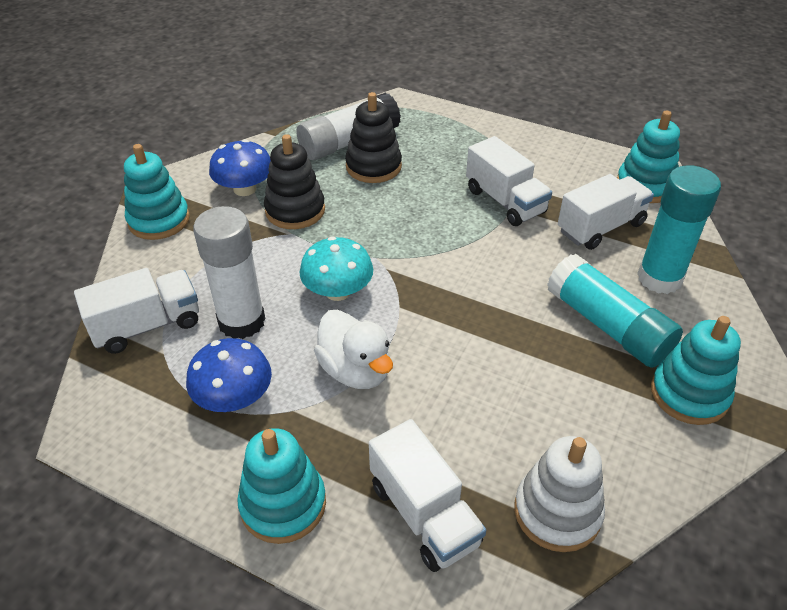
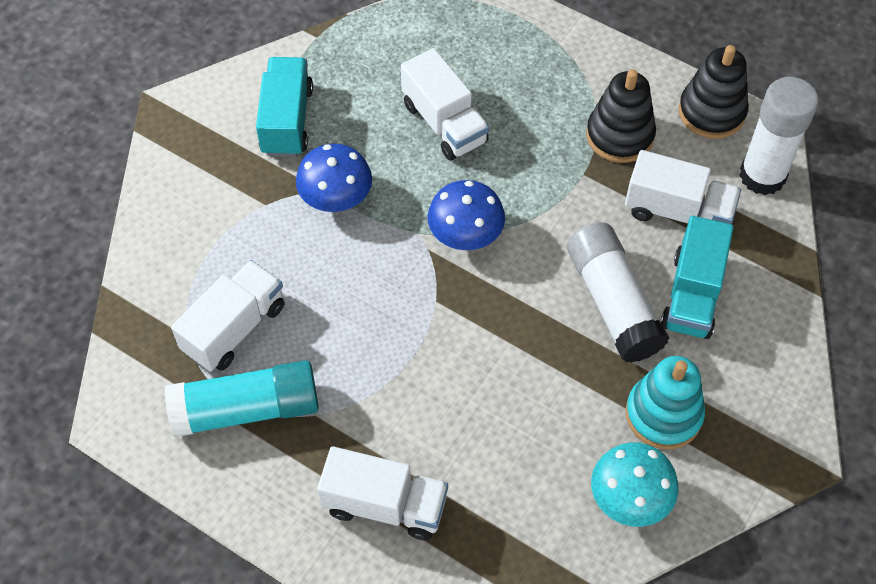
turquoise glue stick: 2 -> 1
turquoise stacking toy: 4 -> 1
turquoise truck: 0 -> 2
white duck: 1 -> 0
white stacking toy: 1 -> 0

